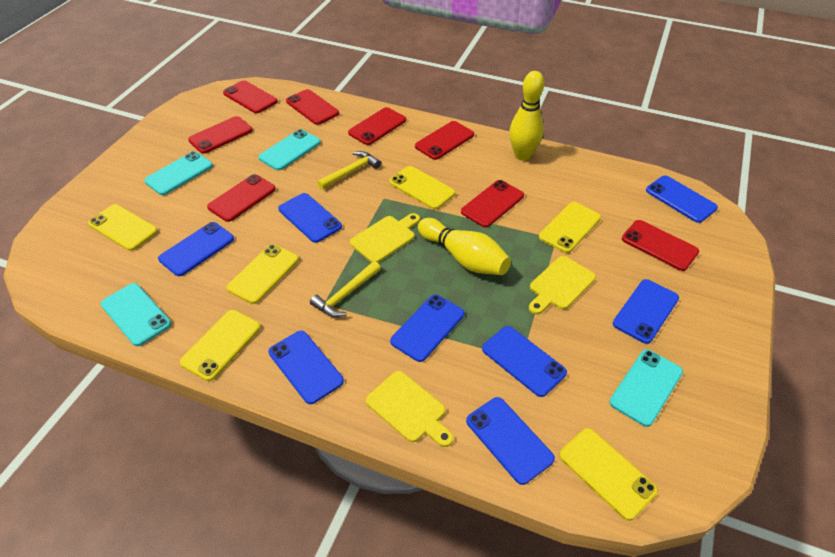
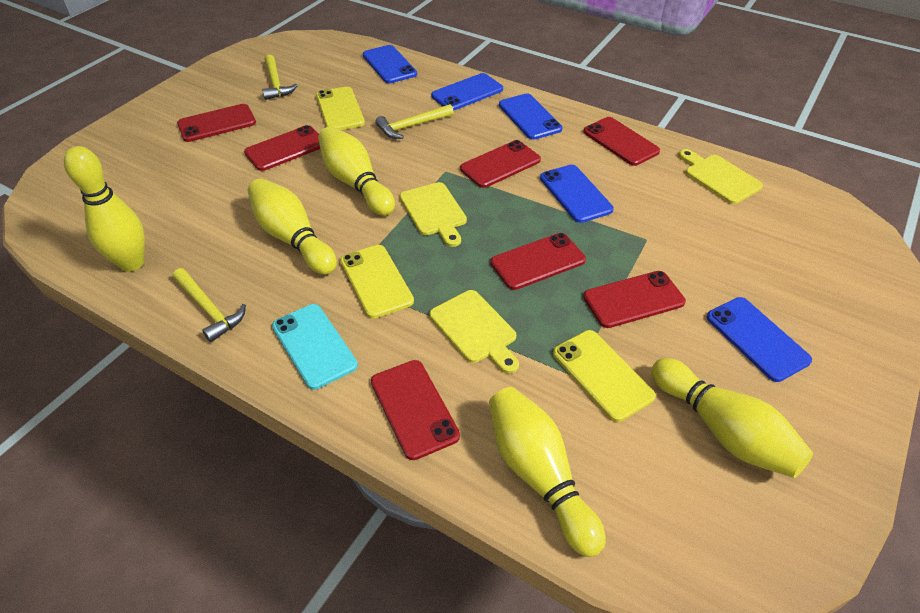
blue phone: 8 -> 5
red phone: 8 -> 7
turquoise phone: 4 -> 1
yellow bowling pin: 2 -> 5
yellow hammer: 2 -> 3
yellow phone: 6 -> 3

